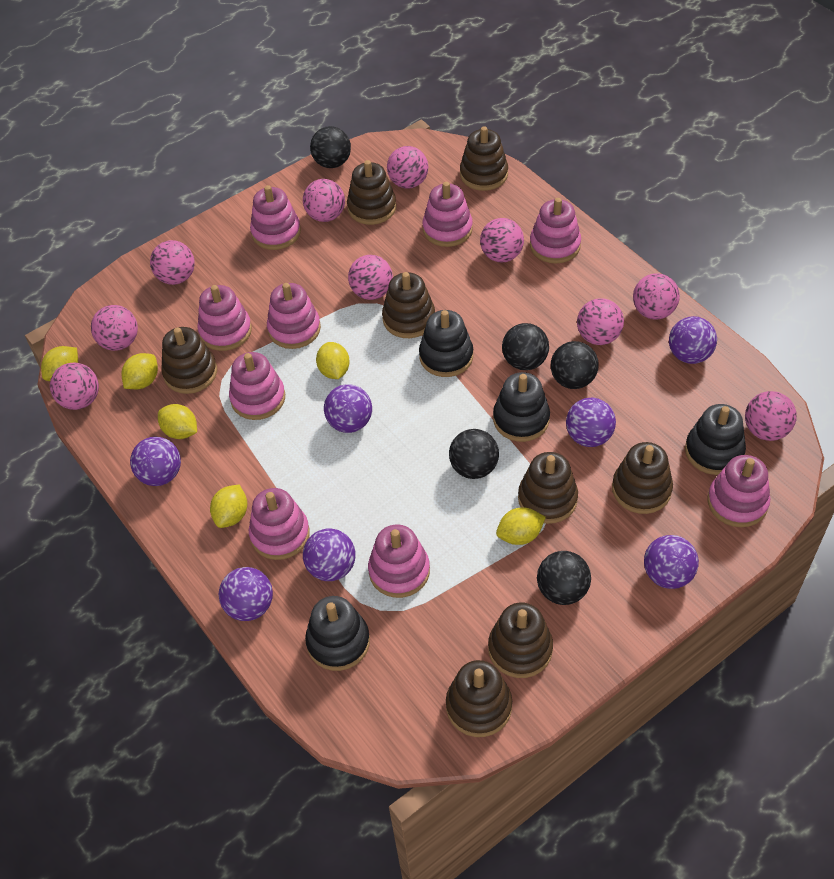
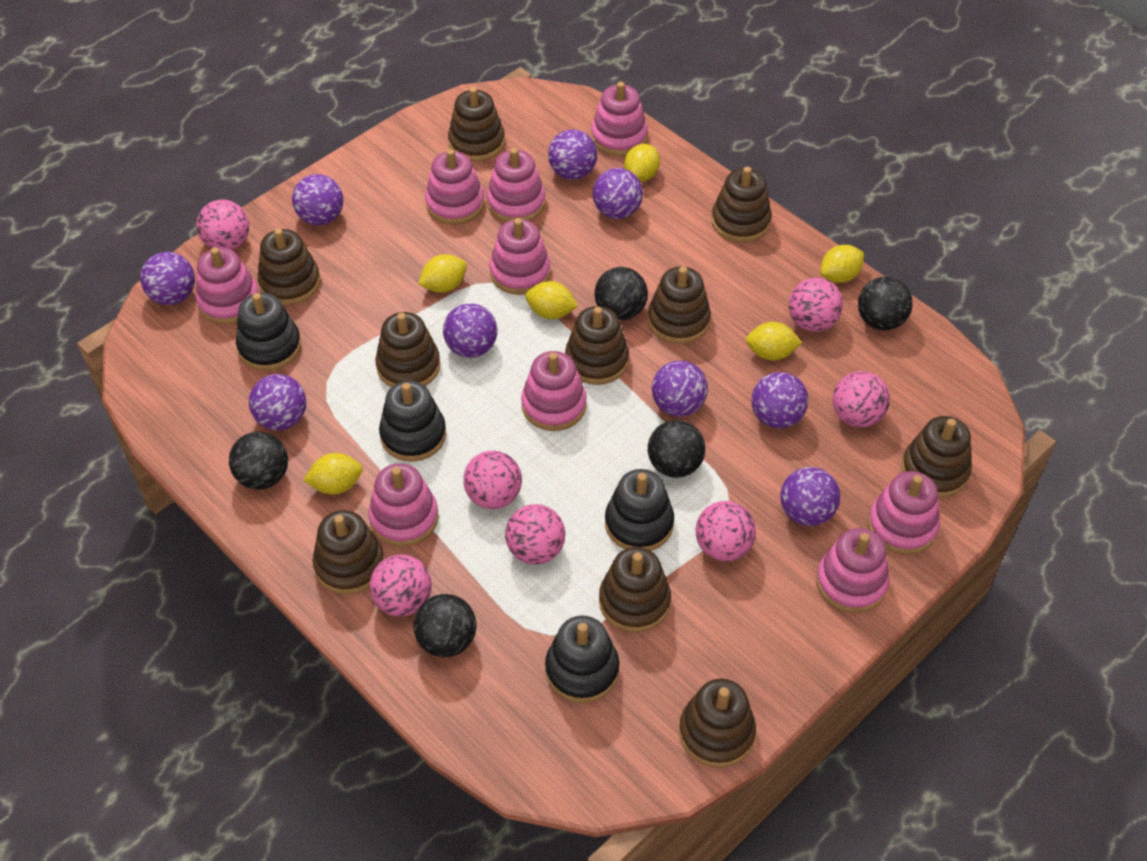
brown stacking toy: 8 -> 10
pink ball: 10 -> 7
purple ball: 7 -> 9

